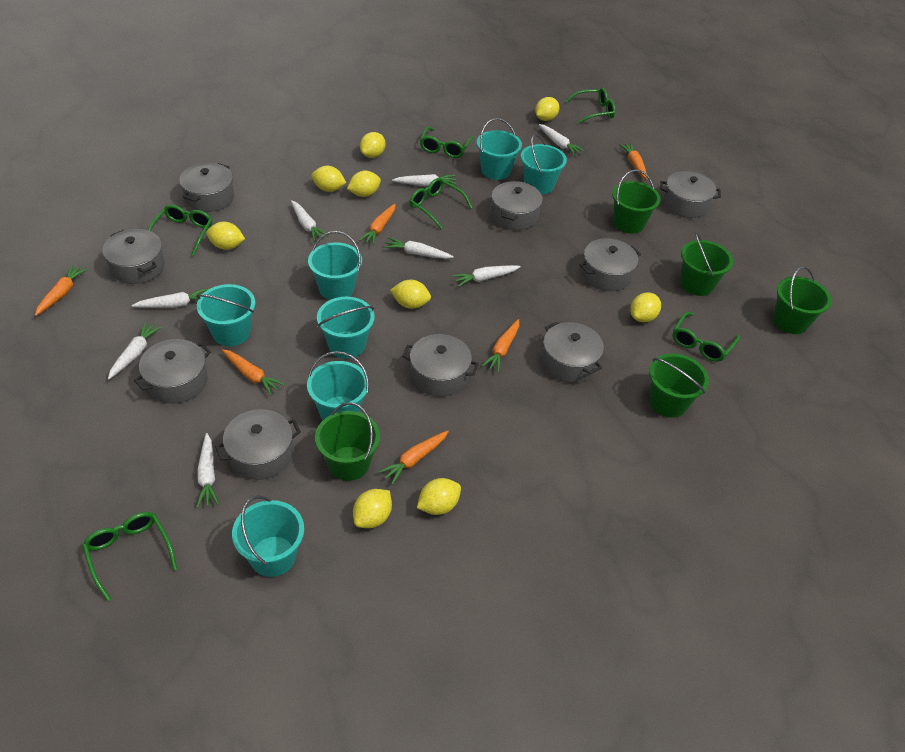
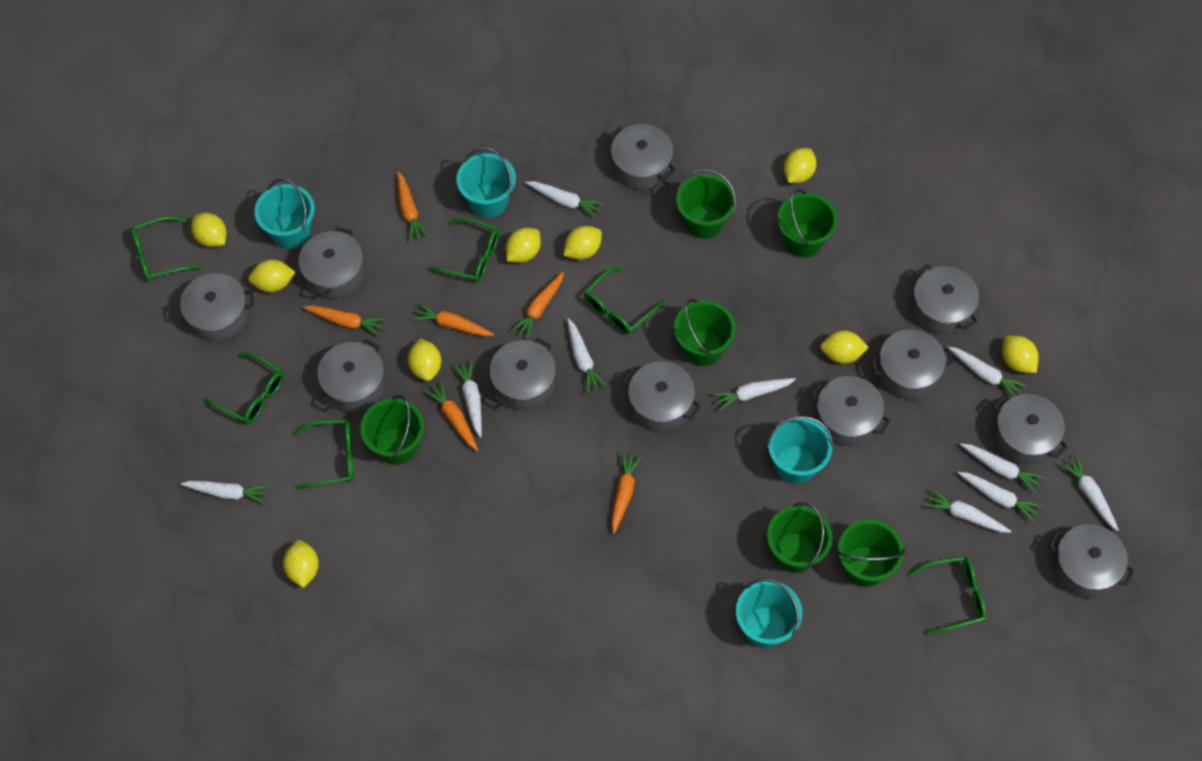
green bucket: 5 -> 6
grey pot: 9 -> 11
turquoise bucket: 7 -> 4
white carrot: 8 -> 10

